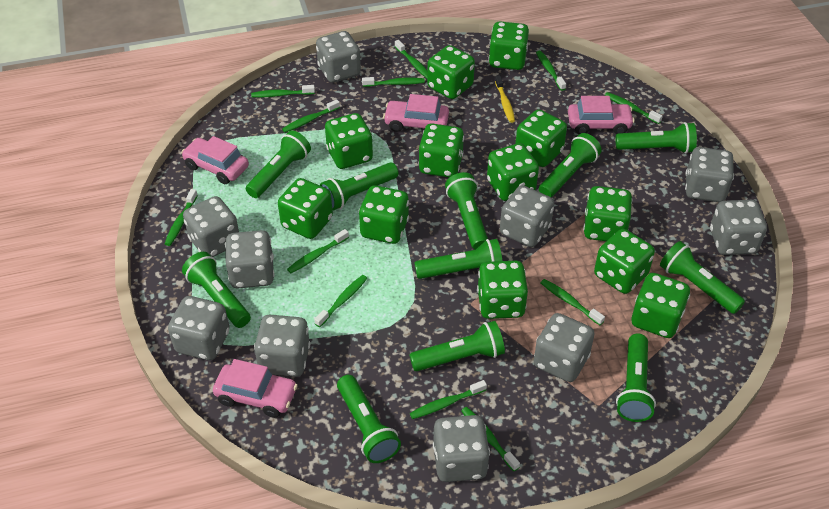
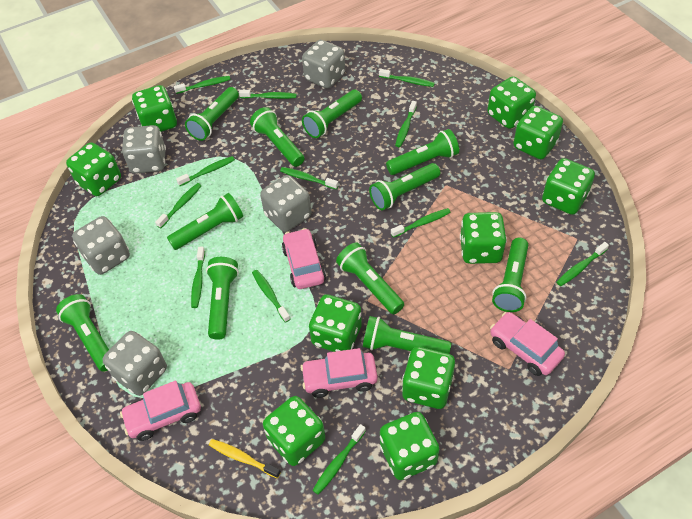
green dice: 12 -> 10
grey dice: 10 -> 5

